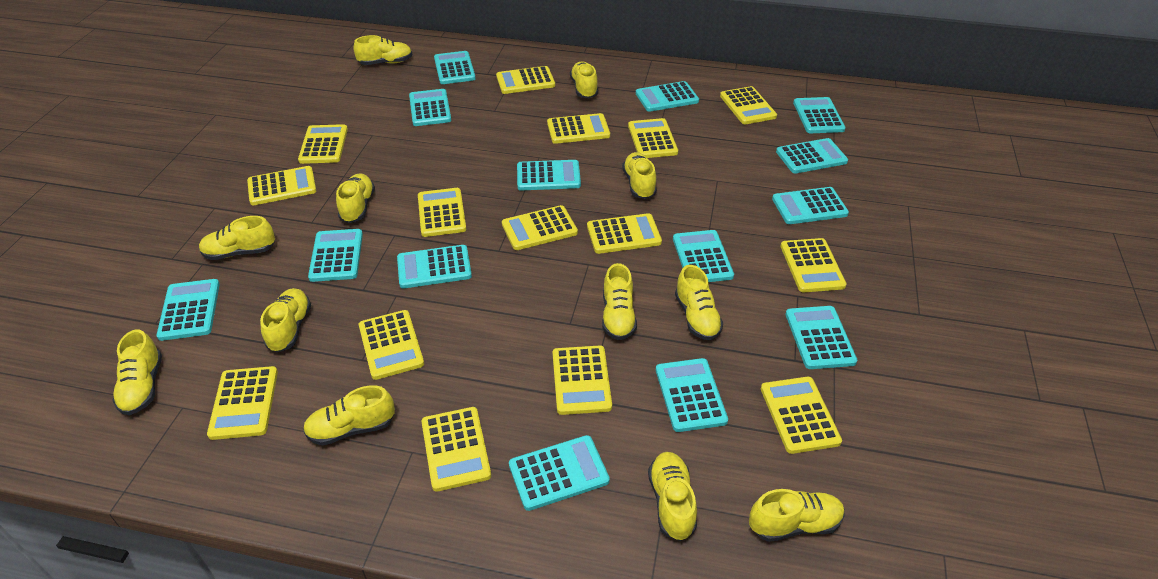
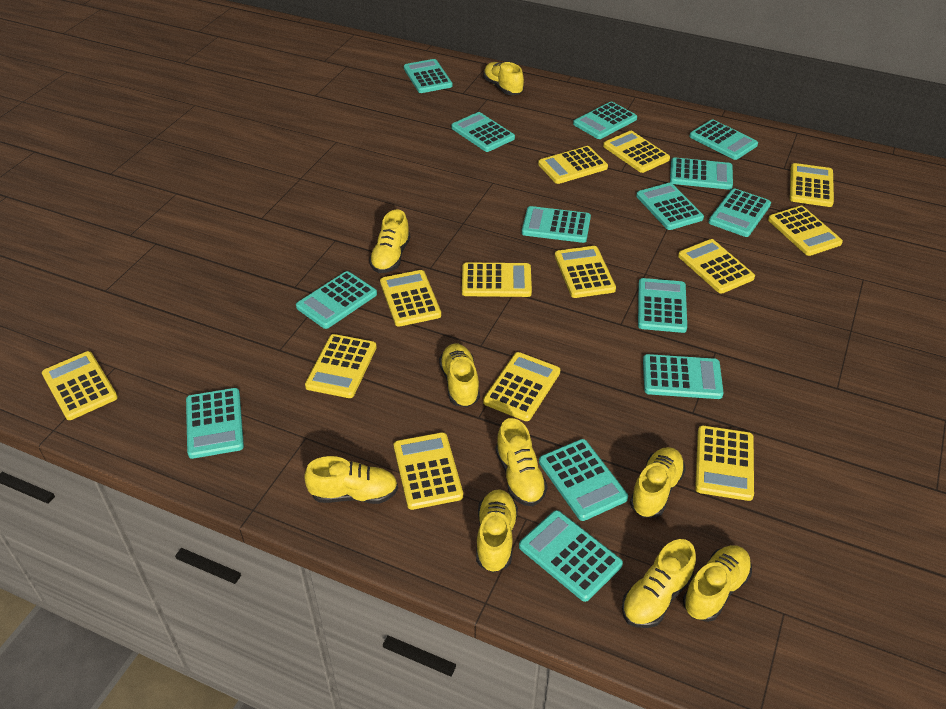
yellow calculator: 15 -> 13
yellow shoe: 12 -> 9

